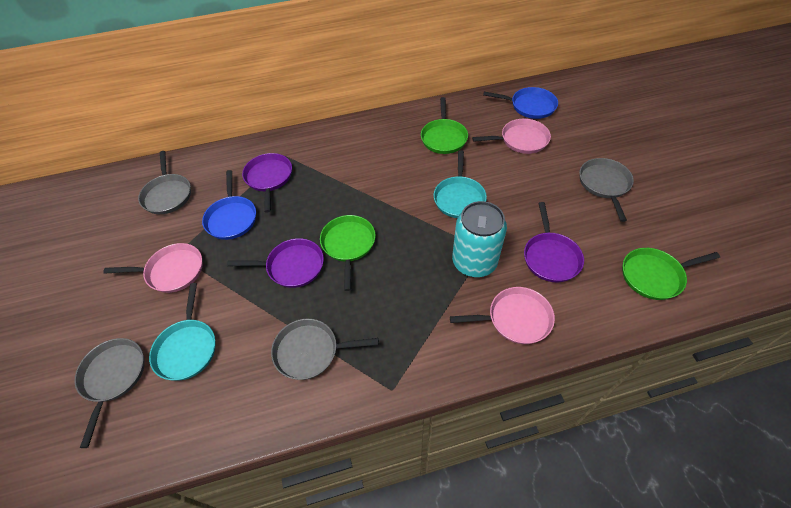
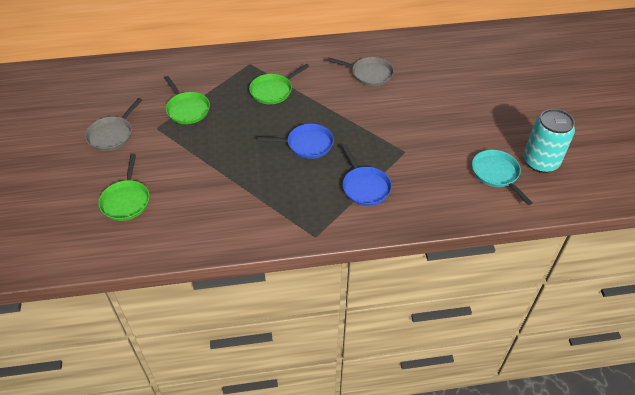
grey pan: 4 -> 2
pink pan: 3 -> 0
purple pan: 3 -> 0
turquoise pan: 2 -> 1

